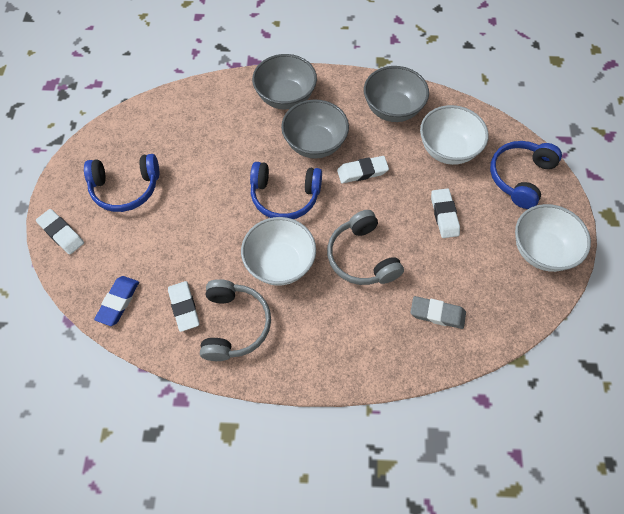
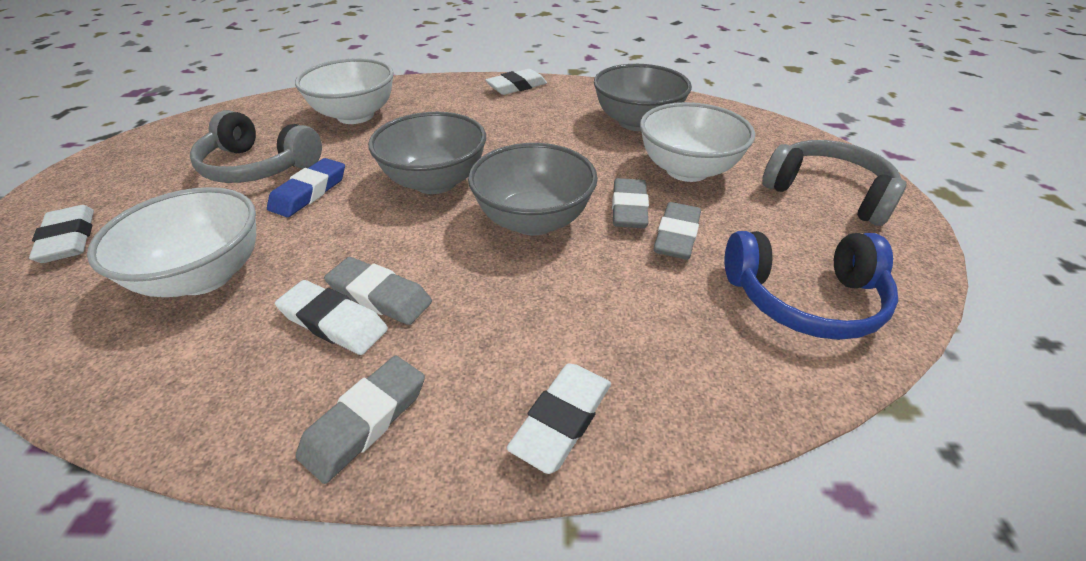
blue headphones: 3 -> 1
grey eraser: 1 -> 4

